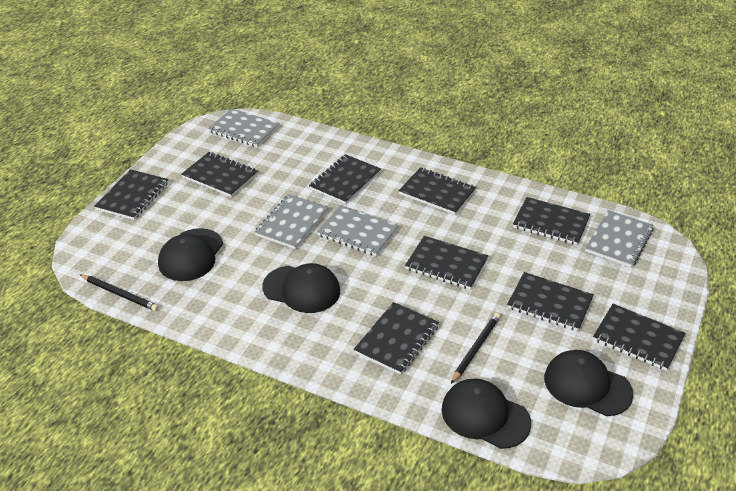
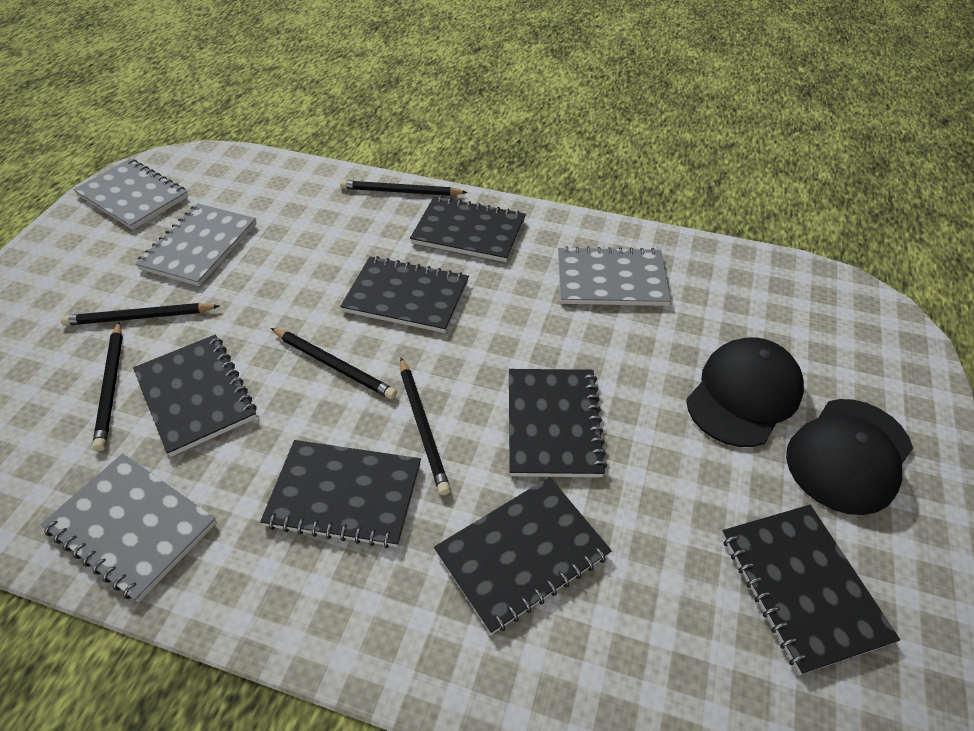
black cap: 4 -> 2
black notebook: 9 -> 7
black pencil: 2 -> 5

